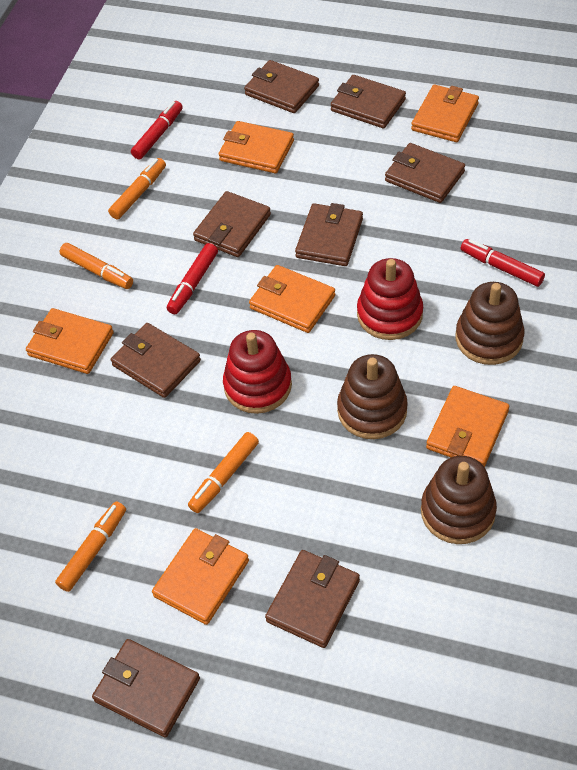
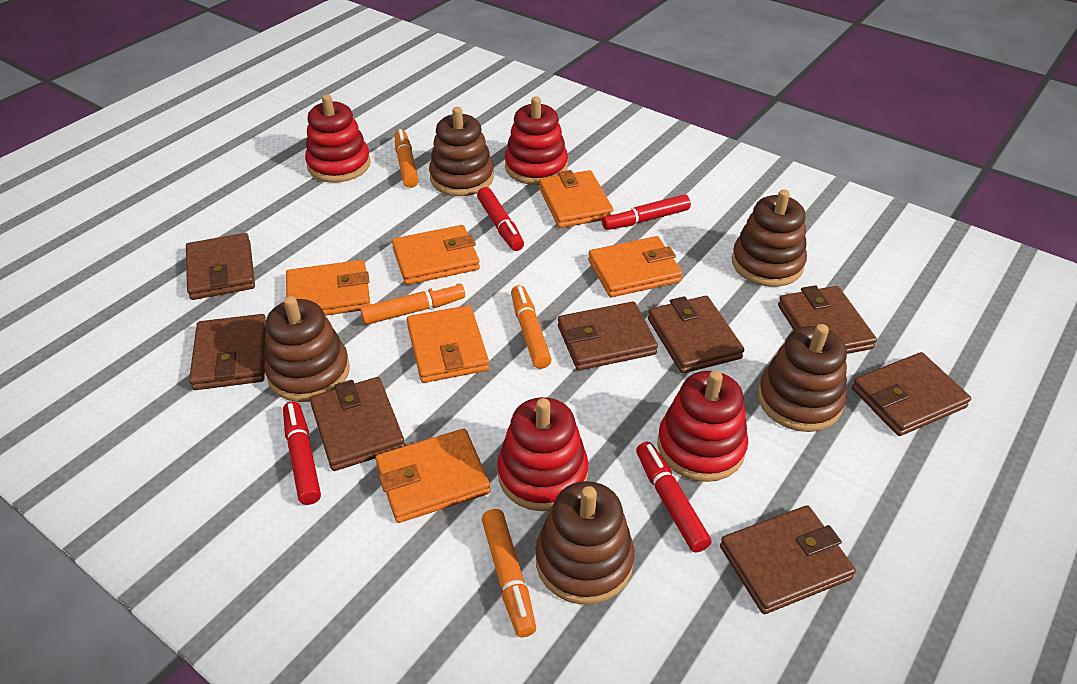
brown stacking toy: 3 -> 5
red marker: 3 -> 4
red stacking toy: 2 -> 4

